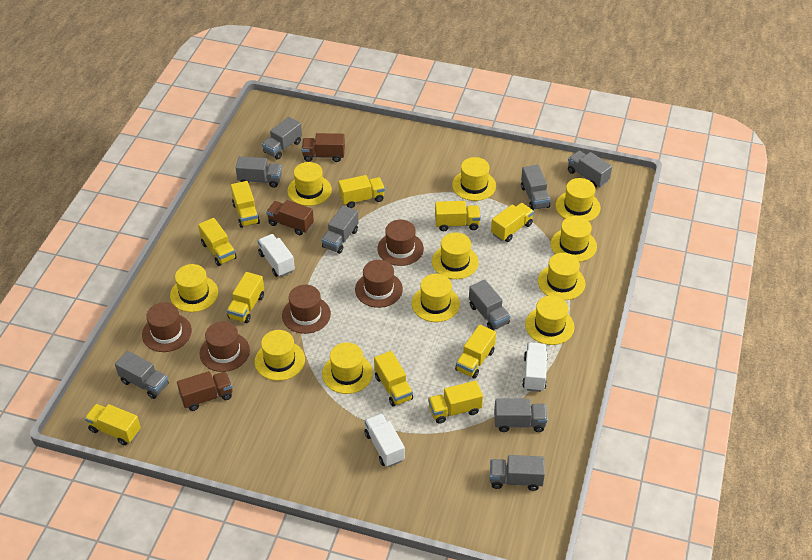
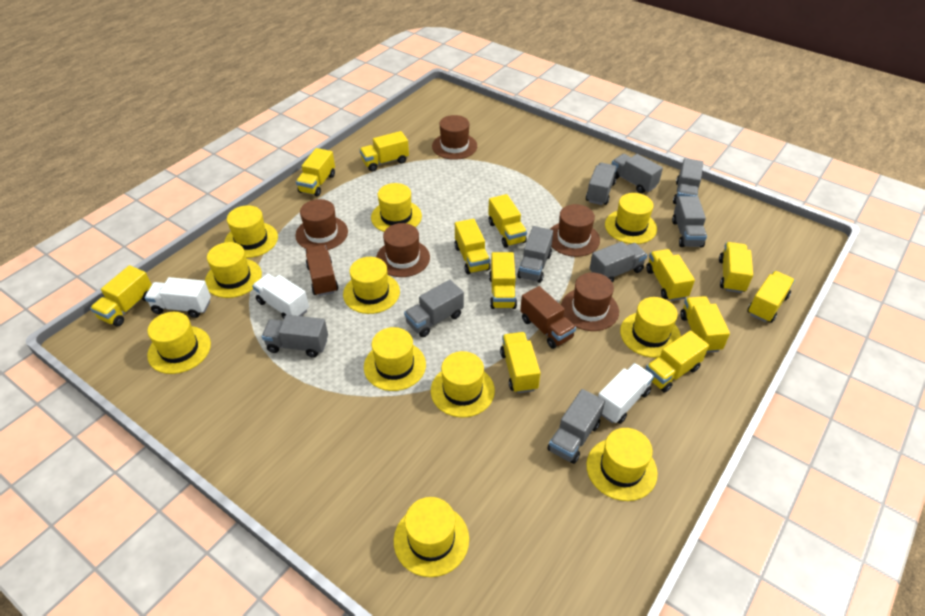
brown truck: 3 -> 2
yellow truck: 10 -> 12

